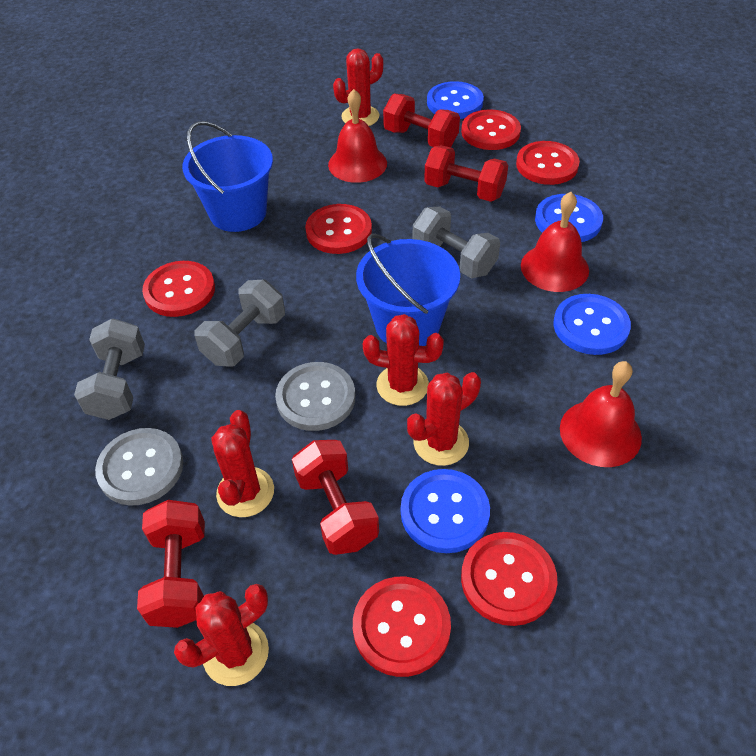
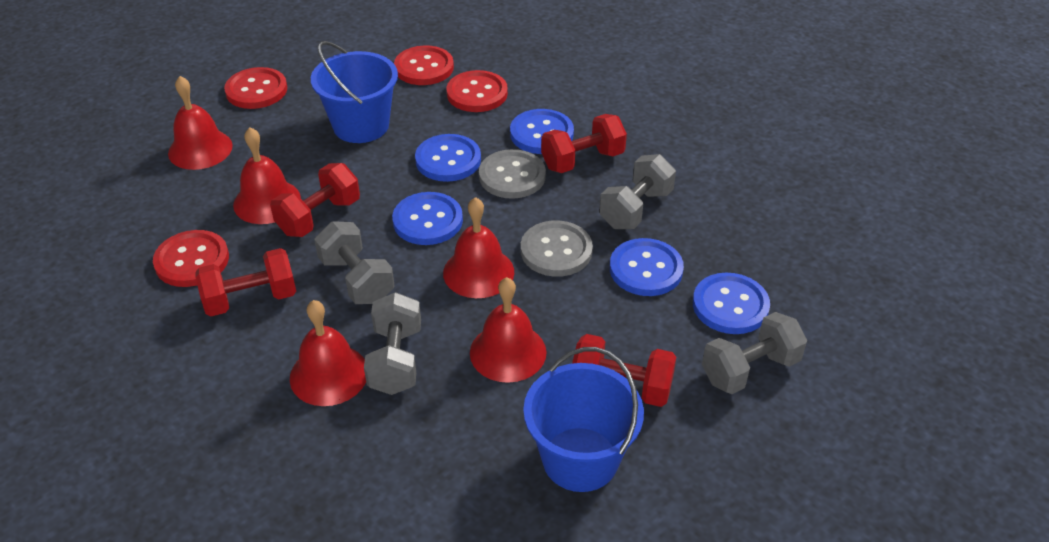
blue button: 4 -> 5
grey dumbbell: 3 -> 4
red bell: 3 -> 5
red button: 6 -> 4
red cactus: 5 -> 0

